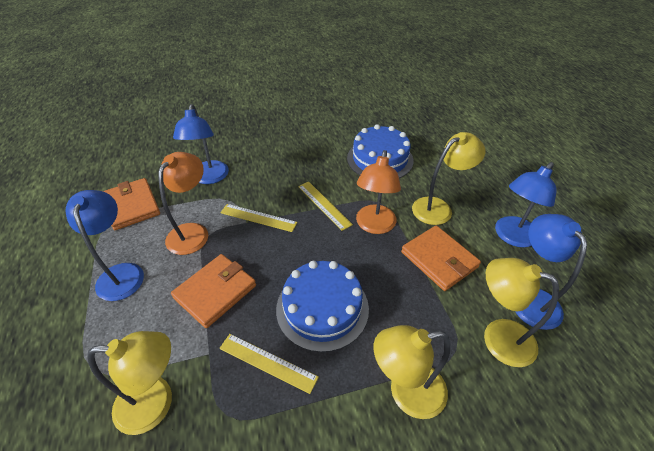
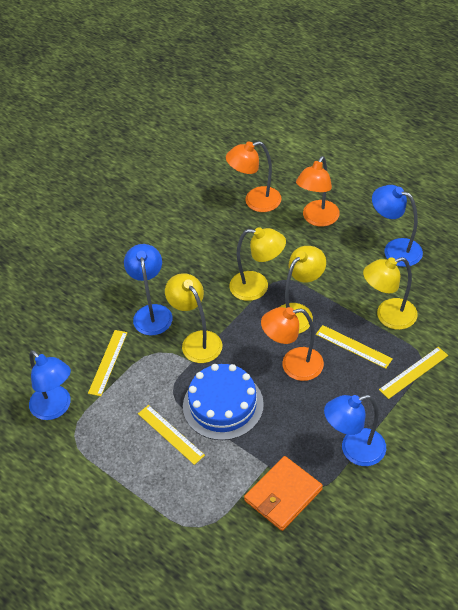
blue cake: 2 -> 1
orange lamp: 2 -> 3
orange wallet: 3 -> 1
yellow ruler: 3 -> 4

